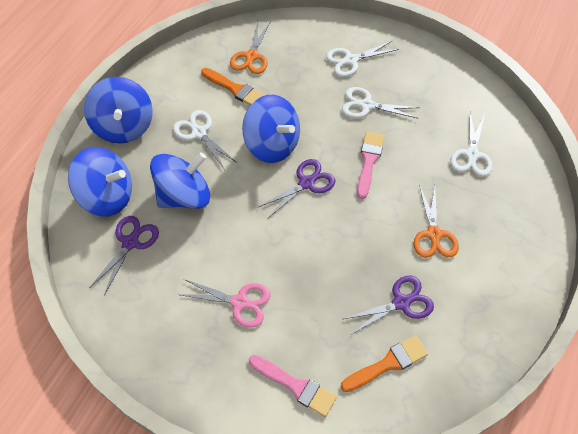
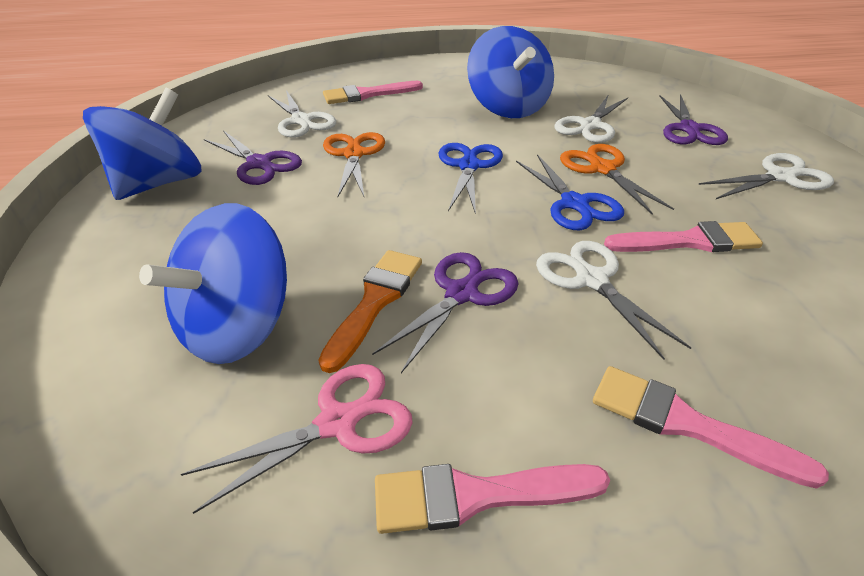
blue scissors: 0 -> 2
blue spinning top: 4 -> 3
orange brush: 2 -> 1
pink brush: 2 -> 4

